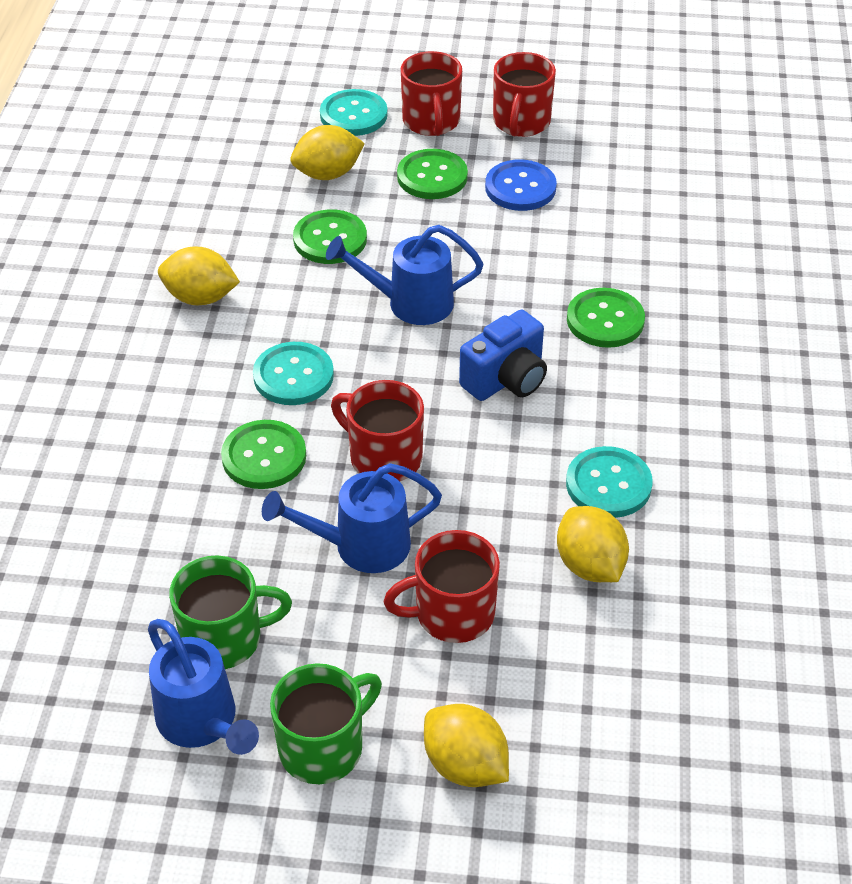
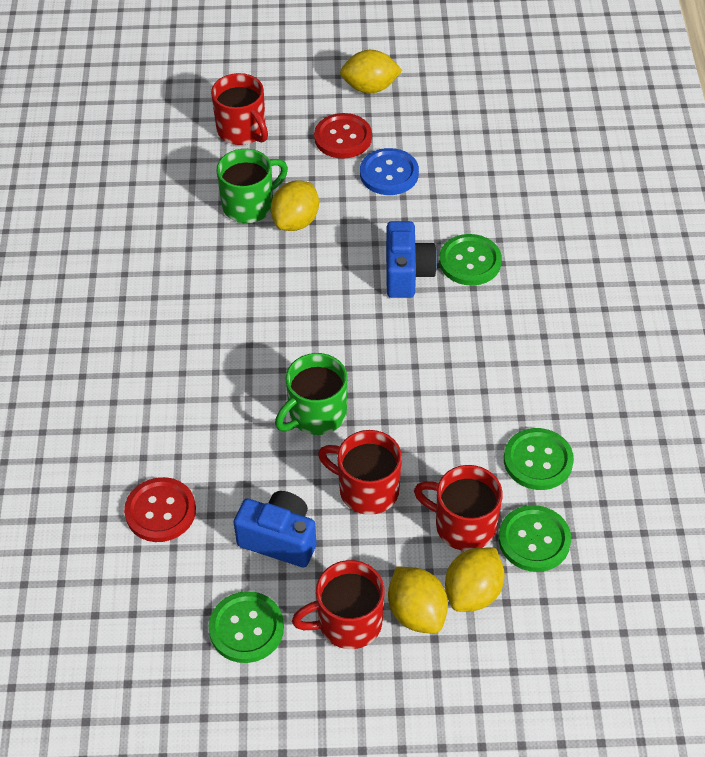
blue camera: 1 -> 2
blue watering can: 3 -> 0
red button: 0 -> 2
turquoise button: 3 -> 0

